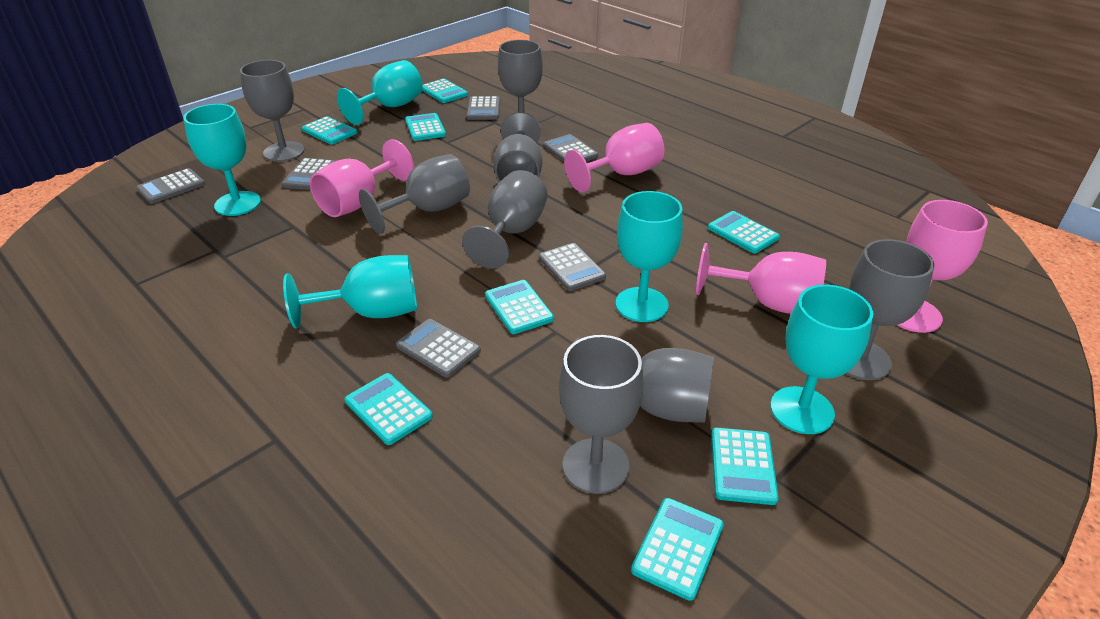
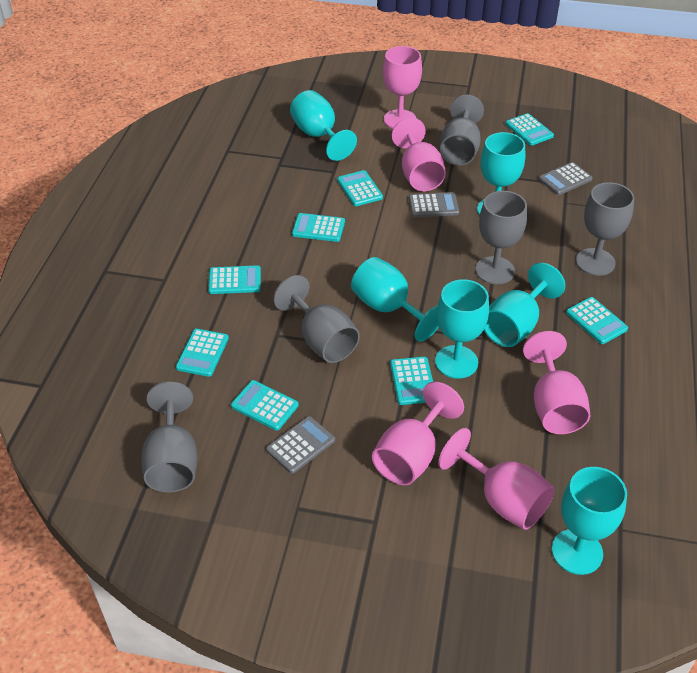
grey calculator: 6 -> 3
grey goblet: 8 -> 5
pink goblet: 4 -> 5
turquoise goblet: 5 -> 6

